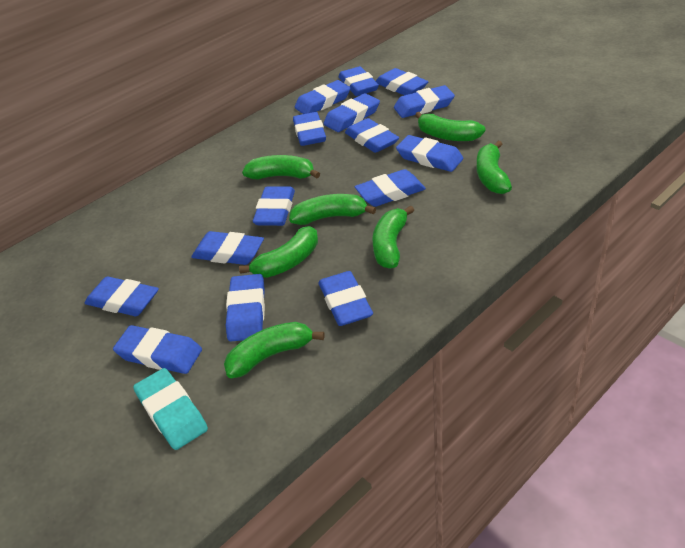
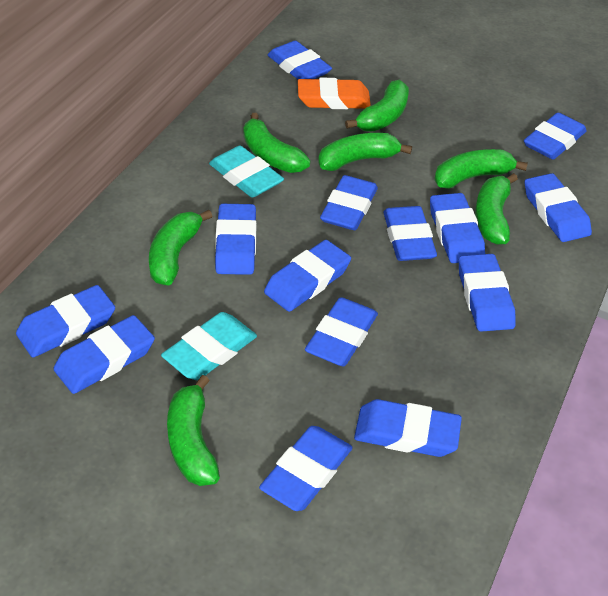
blue eraser: 15 -> 14
orange eraser: 0 -> 1
turquoise eraser: 1 -> 2

